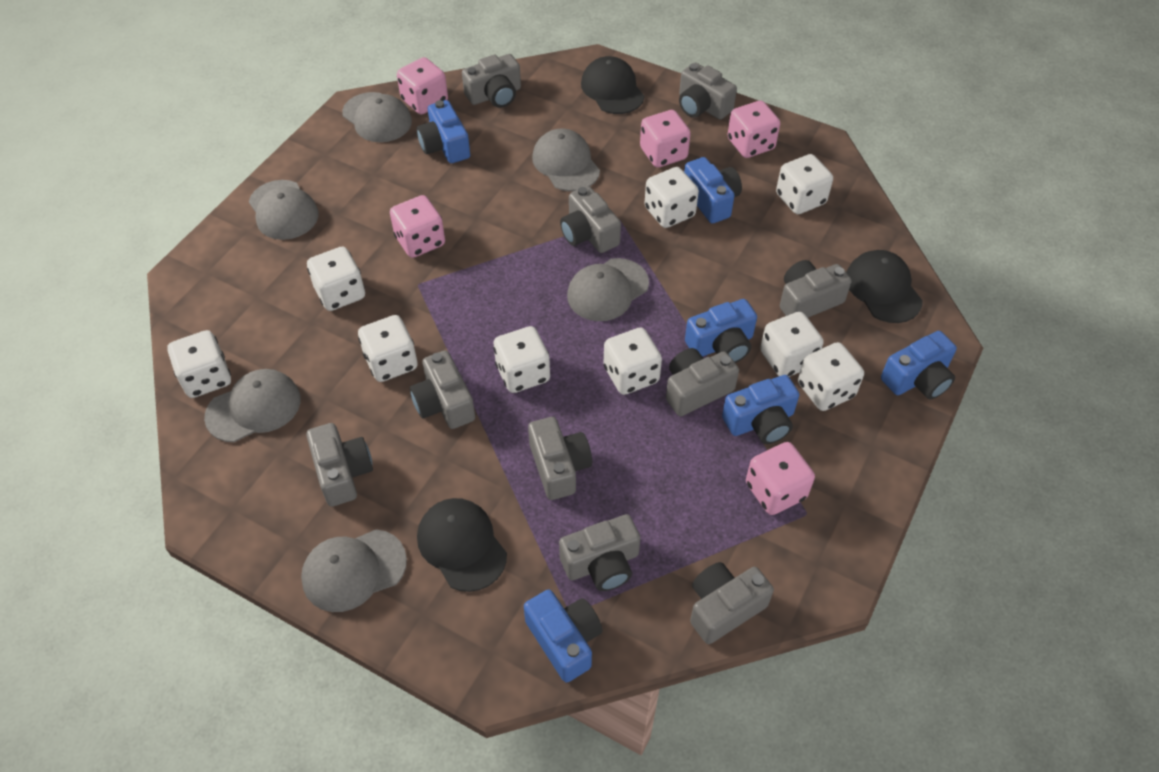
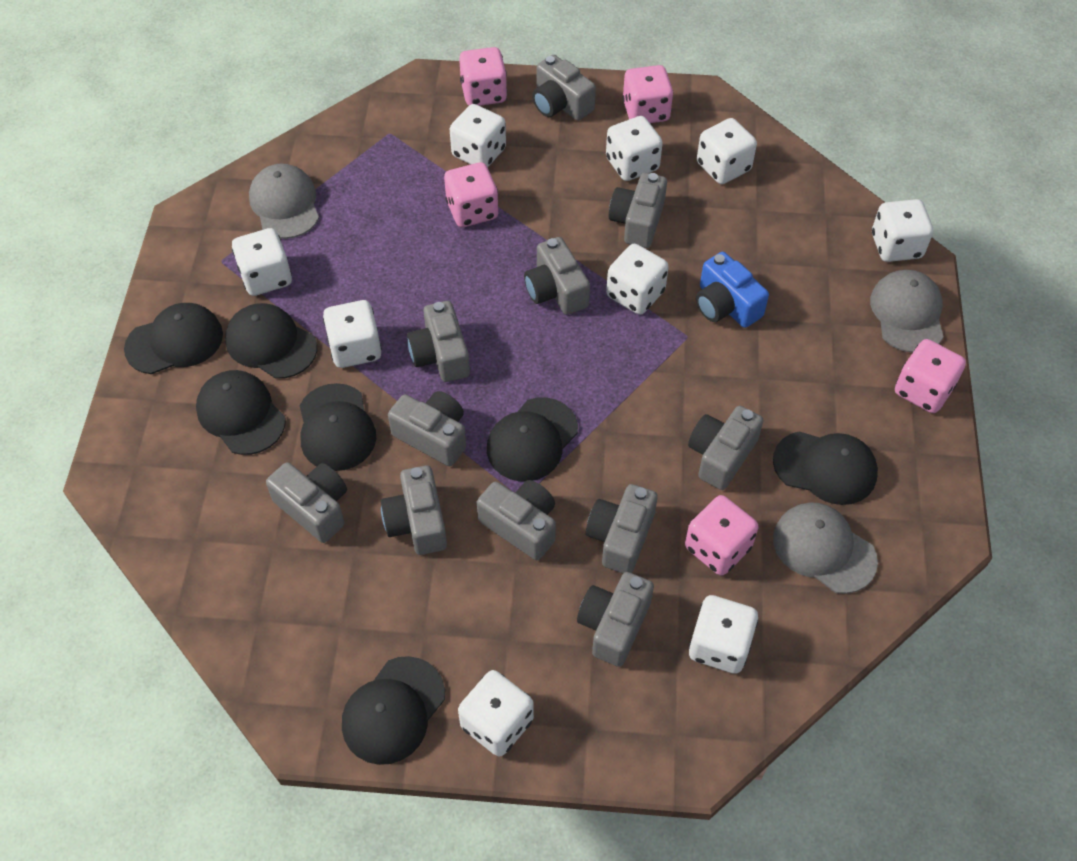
black cap: 3 -> 7
blue camera: 6 -> 1
grey camera: 10 -> 11
grey cap: 6 -> 3

